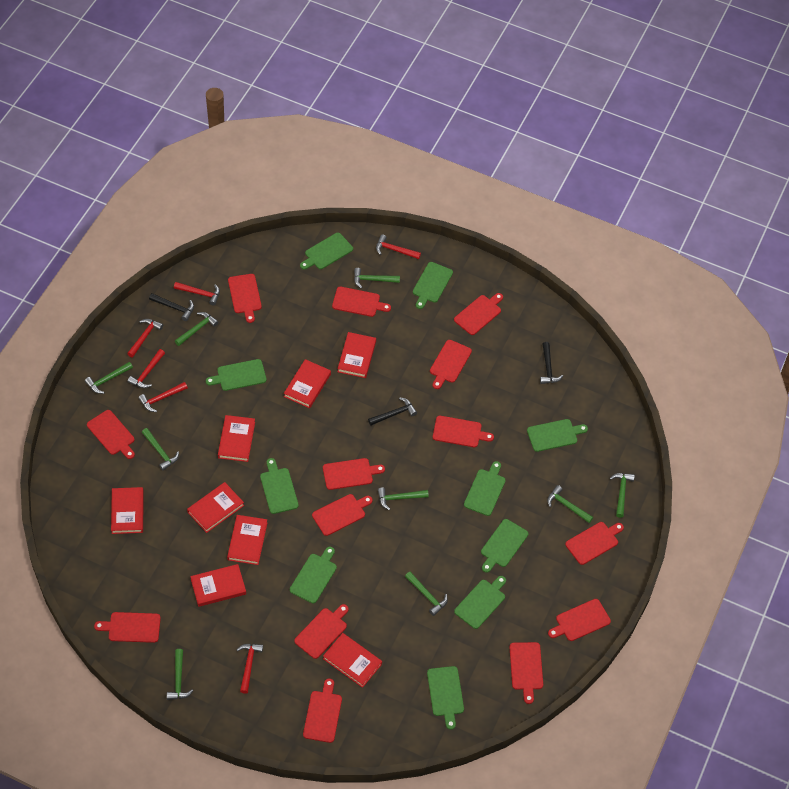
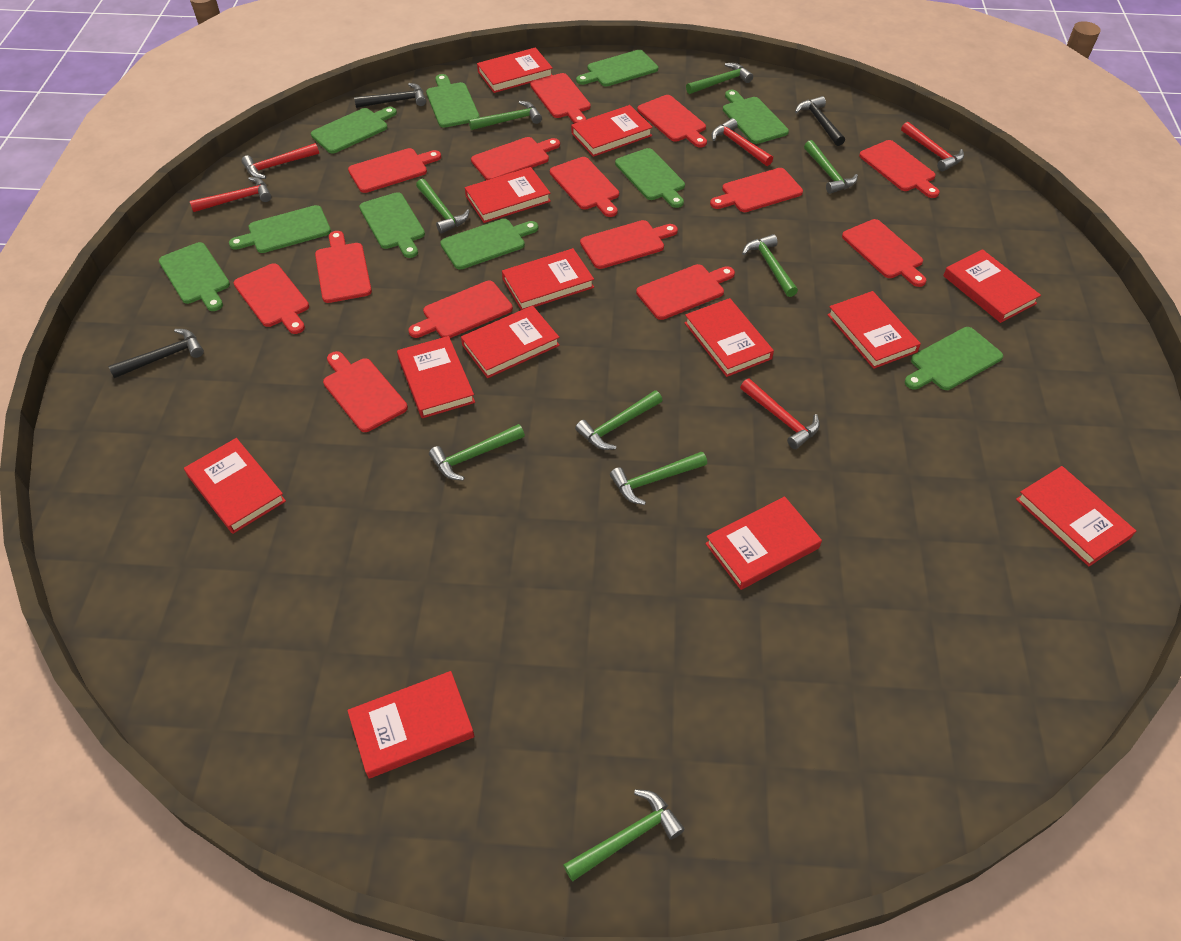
red book: 8 -> 13
red hammer: 6 -> 5

